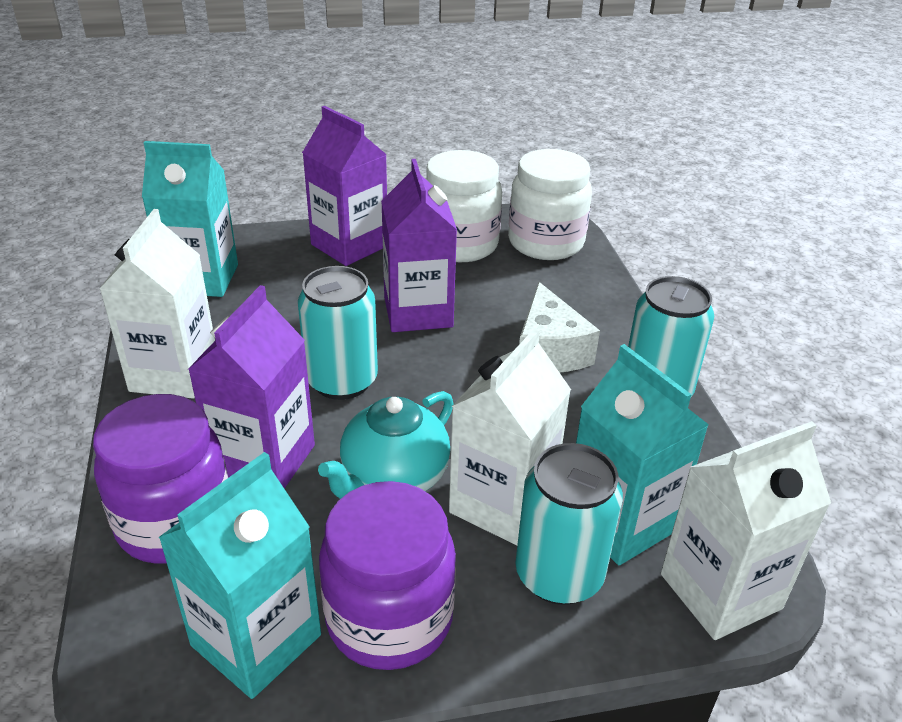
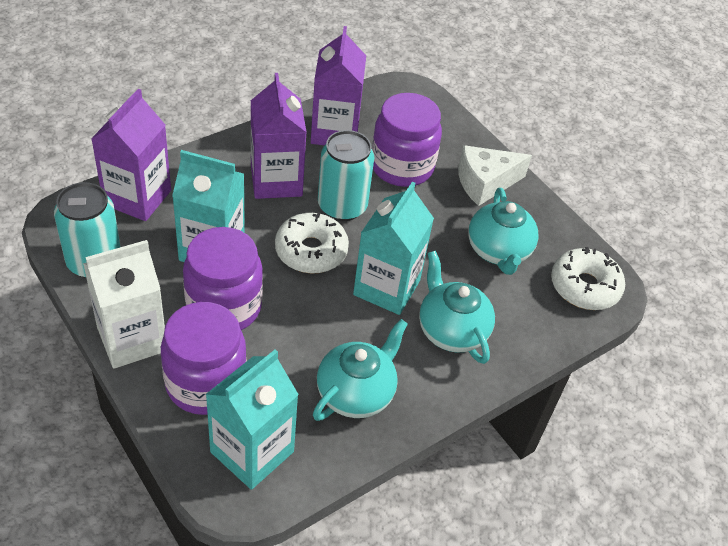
purple jar: 2 -> 3
turquoise can: 3 -> 2
turquoise teapot: 1 -> 3
white carton: 3 -> 1
white donut: 0 -> 2
white jar: 2 -> 0

